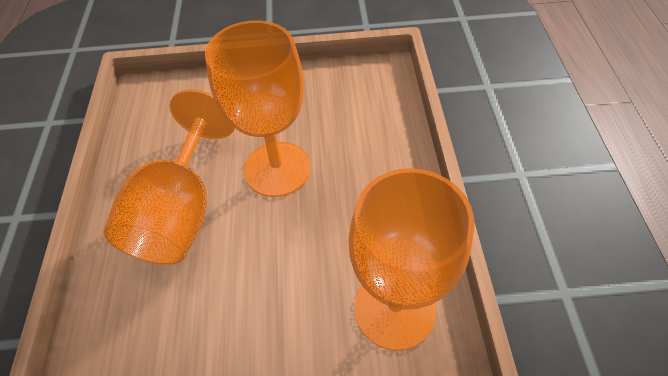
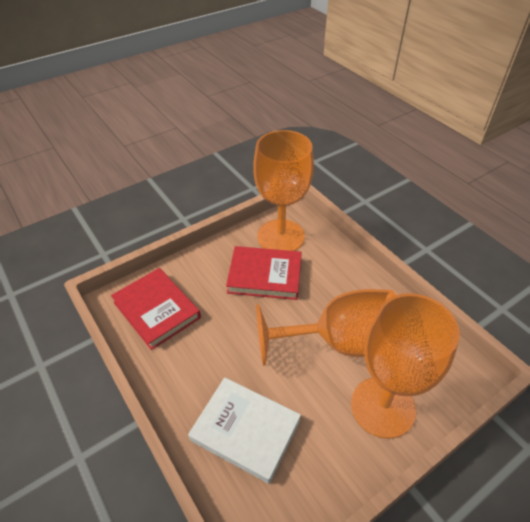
red book: 0 -> 2
white book: 0 -> 1

